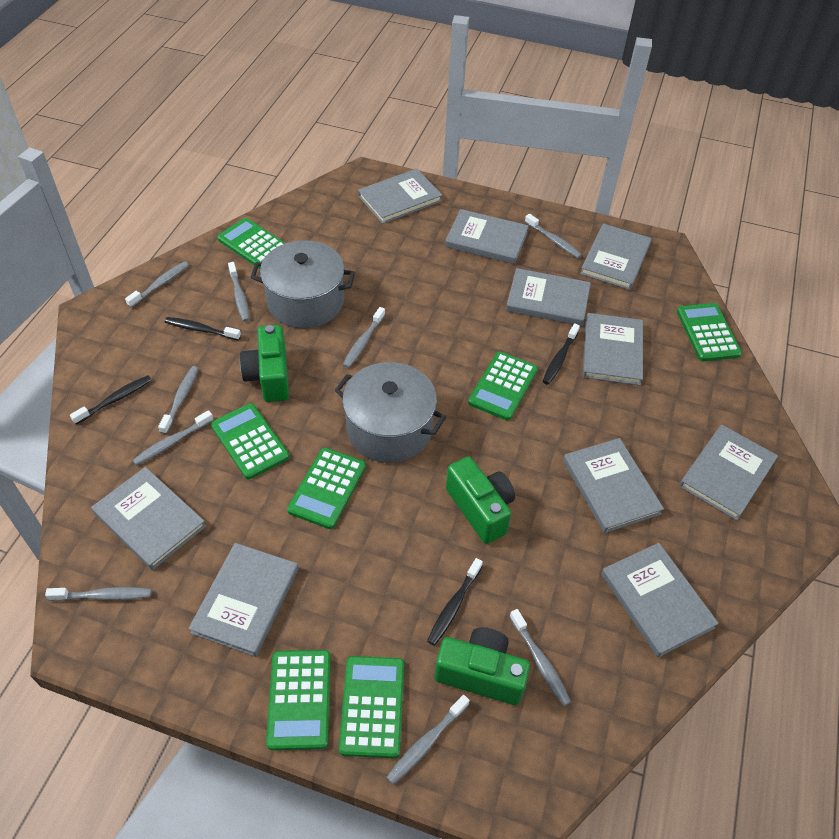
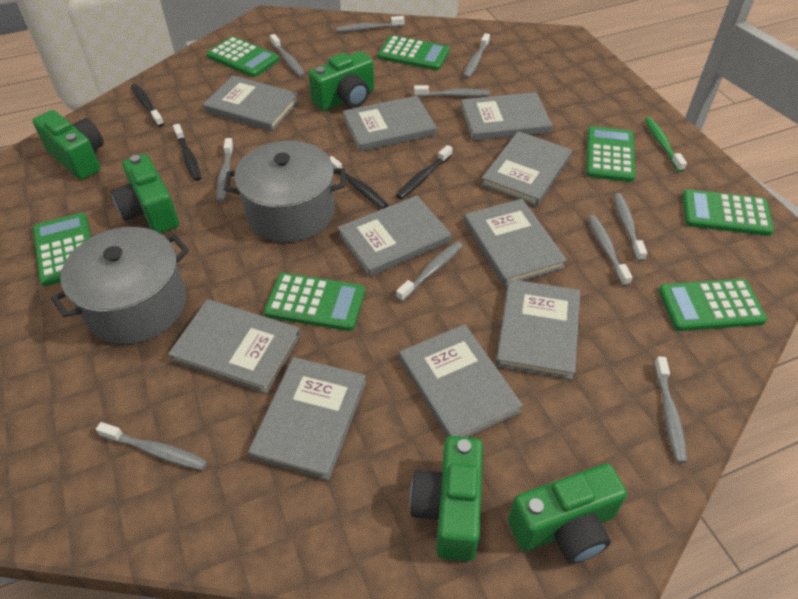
green camera: 3 -> 5
green toothbrush: 0 -> 1
grey toothbrush: 9 -> 10

